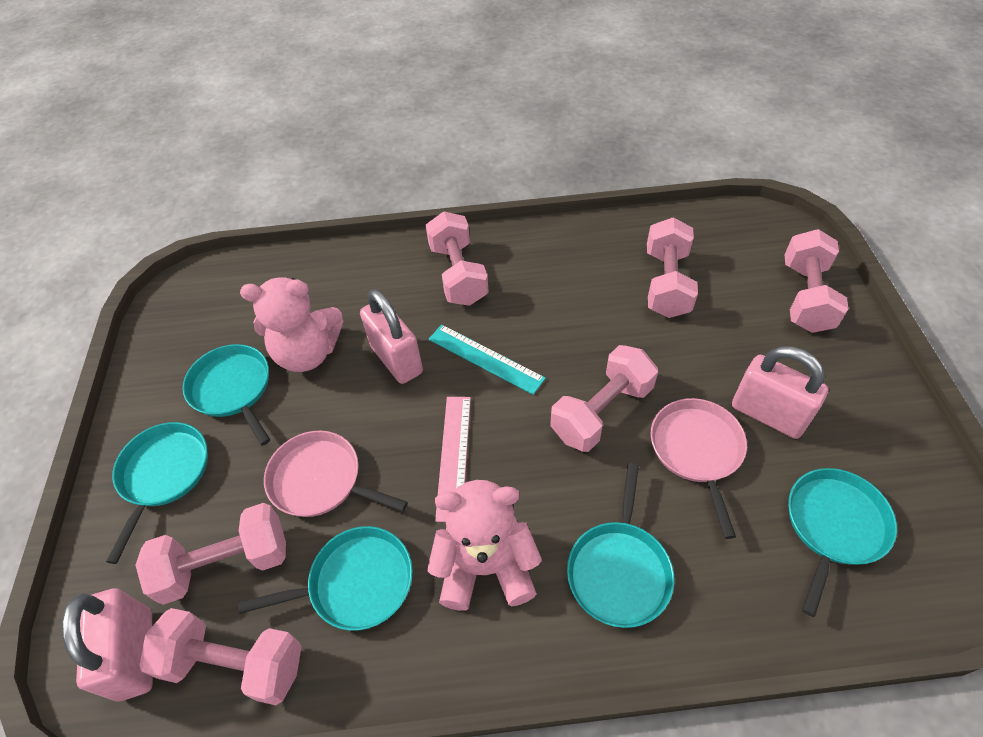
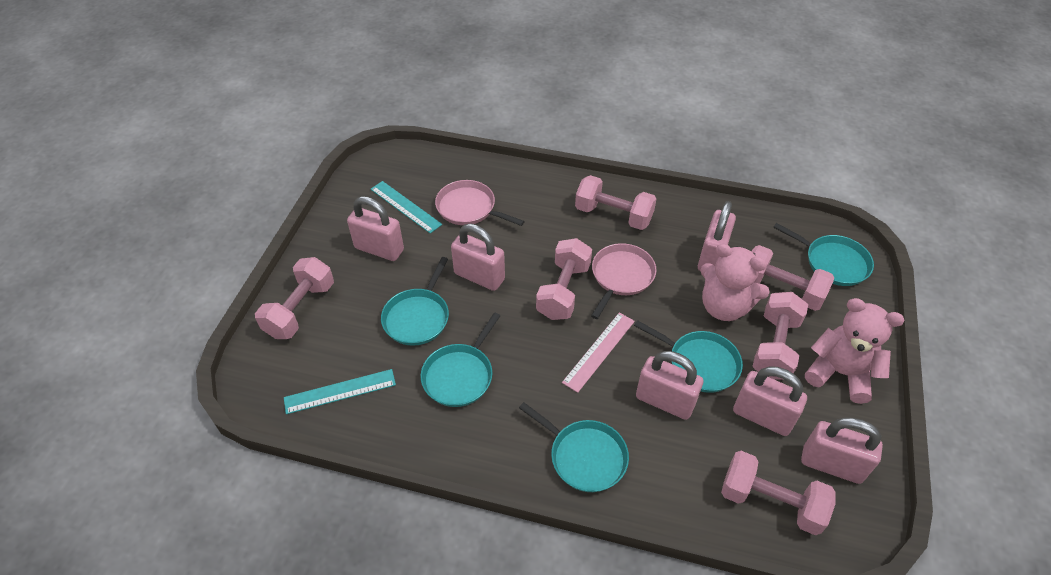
pink padlock: 3 -> 6
turquoise ruler: 1 -> 2

